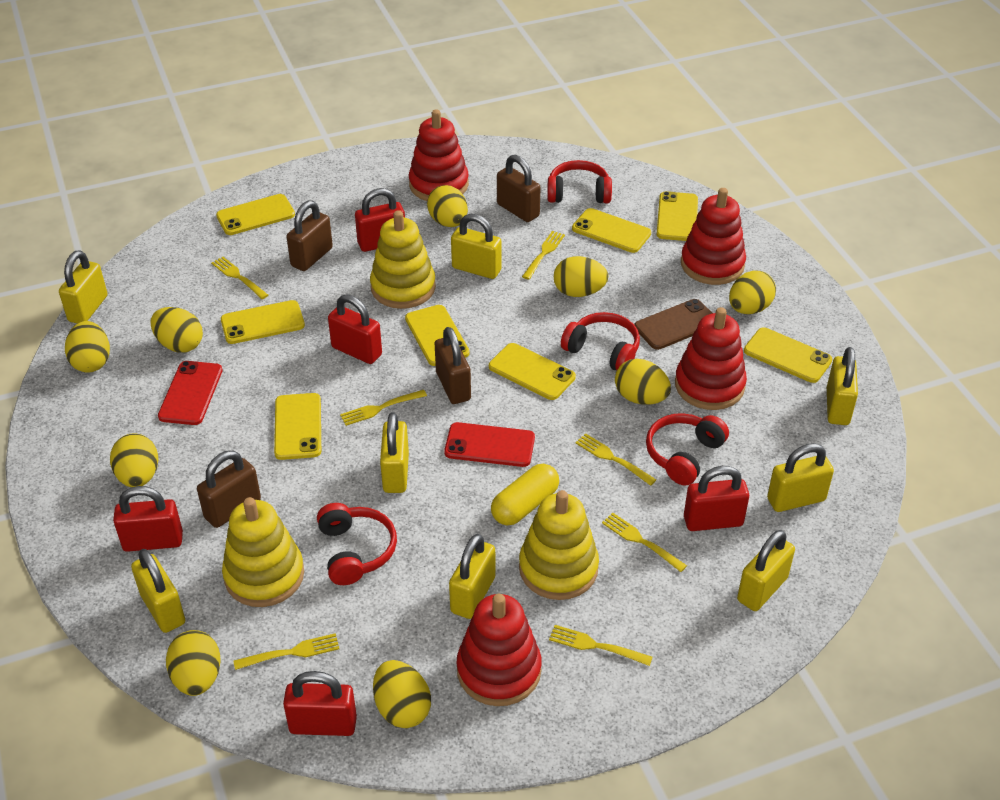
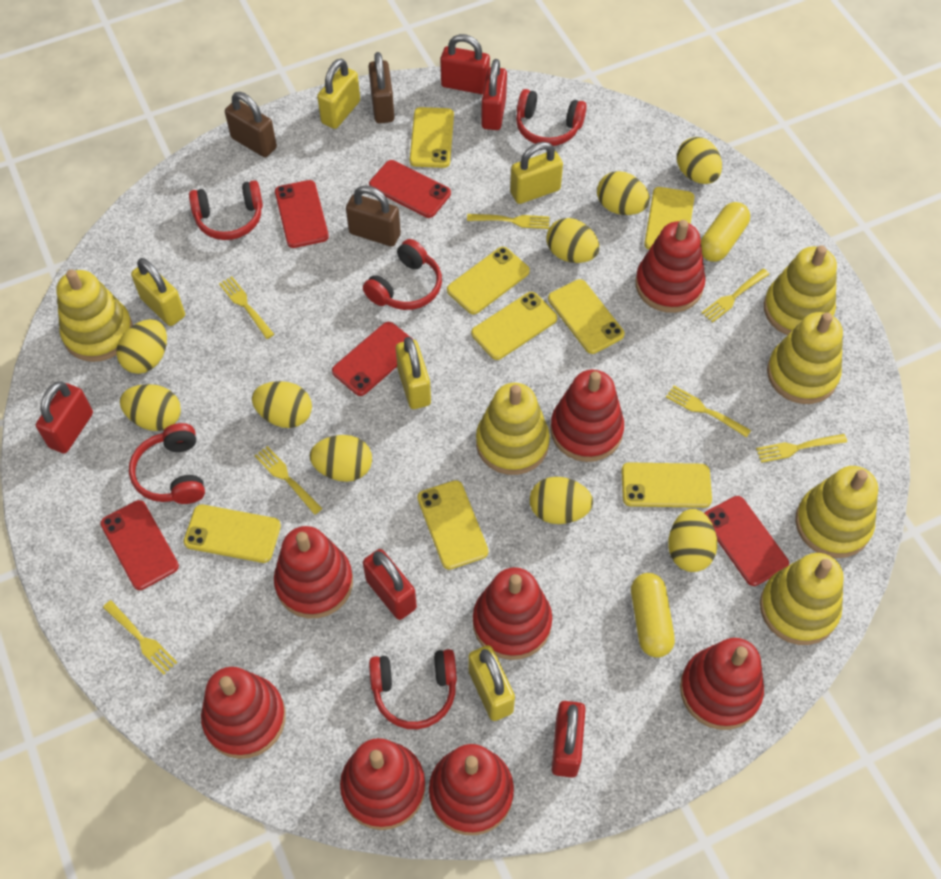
brown padlock: 4 -> 3
brown phone: 1 -> 0
red headphones: 4 -> 5
red phone: 2 -> 5
red stacking toy: 4 -> 8
yellow capsule: 1 -> 2
yellow padlock: 8 -> 5
yellow stacking toy: 3 -> 6

